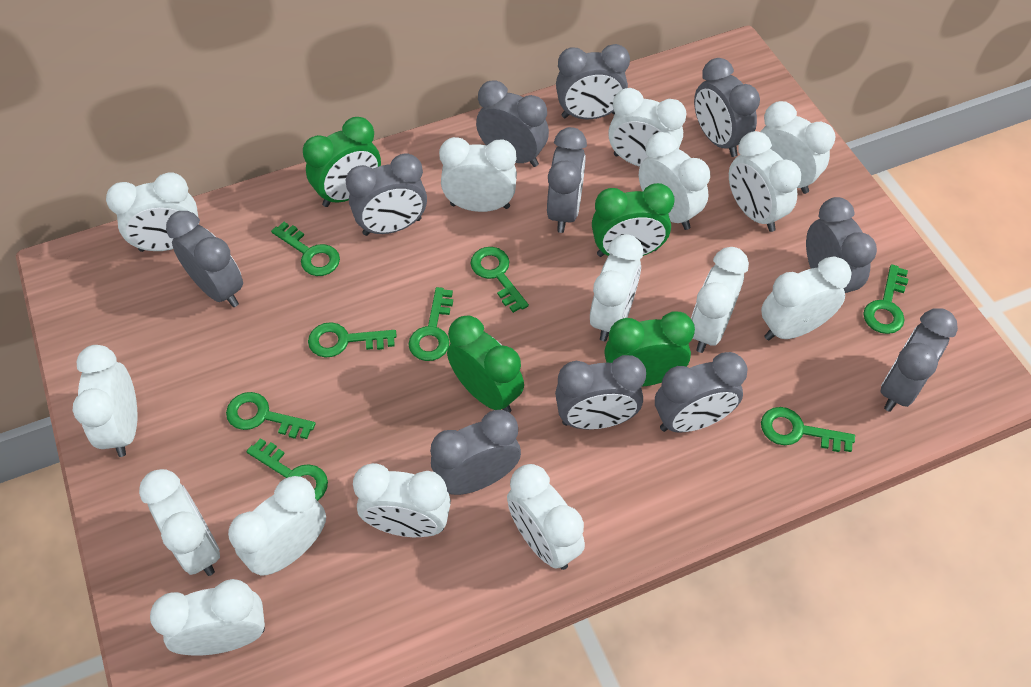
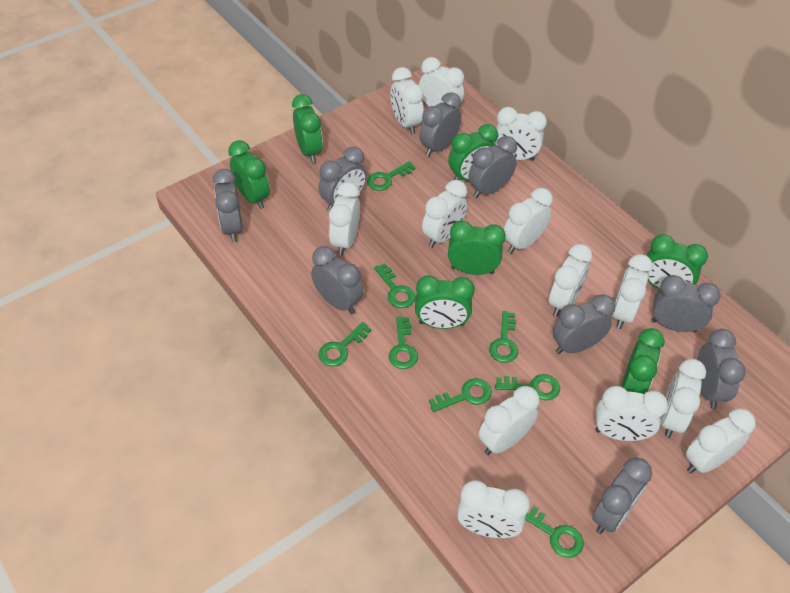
green clock: 4 -> 7
grey clock: 11 -> 9
white clock: 15 -> 13

